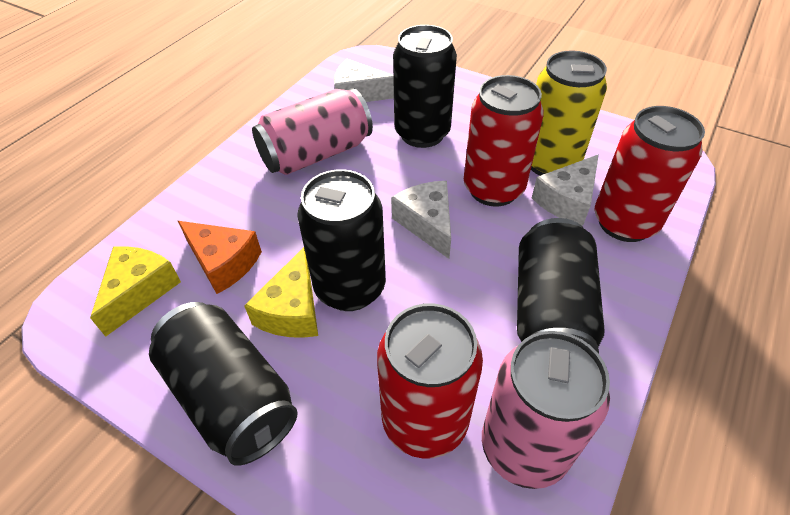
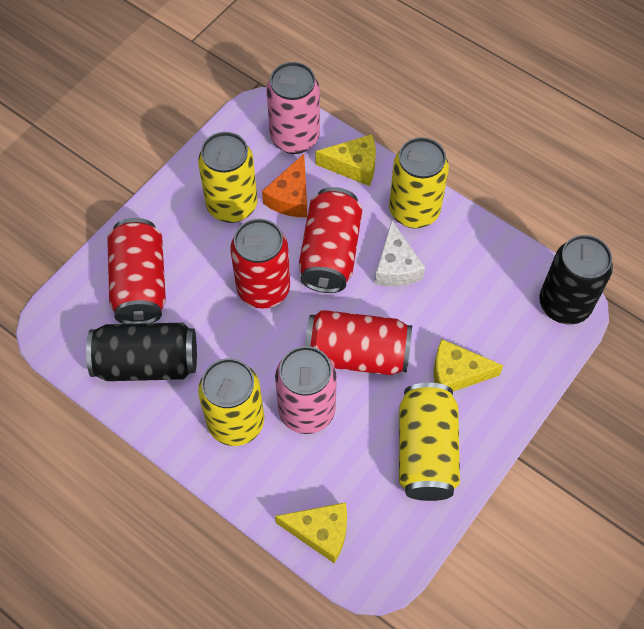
black can: 4 -> 2
red can: 3 -> 4
white cheese: 3 -> 1
yellow can: 1 -> 4
yellow cheese: 2 -> 3

